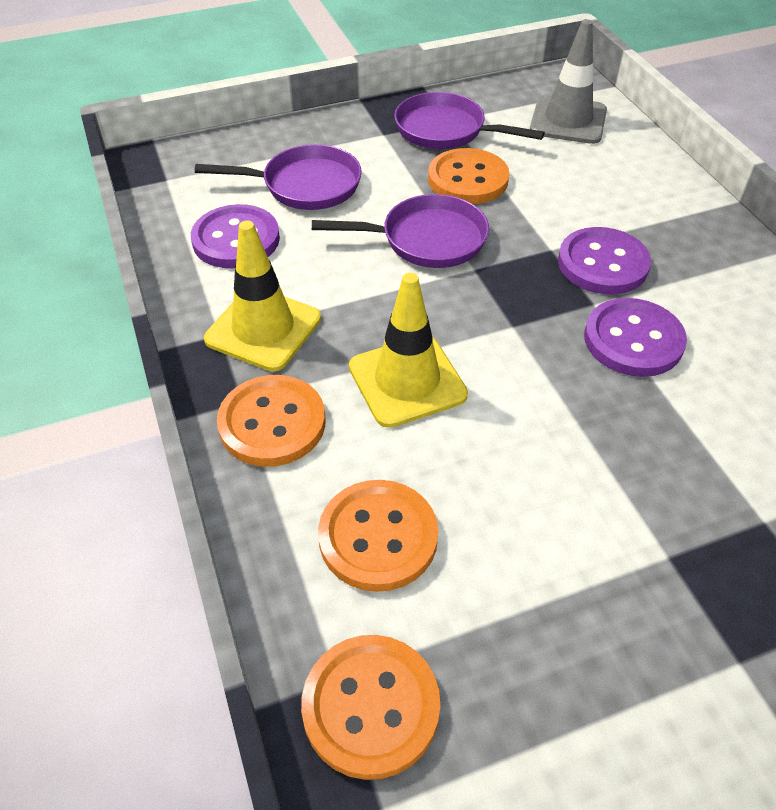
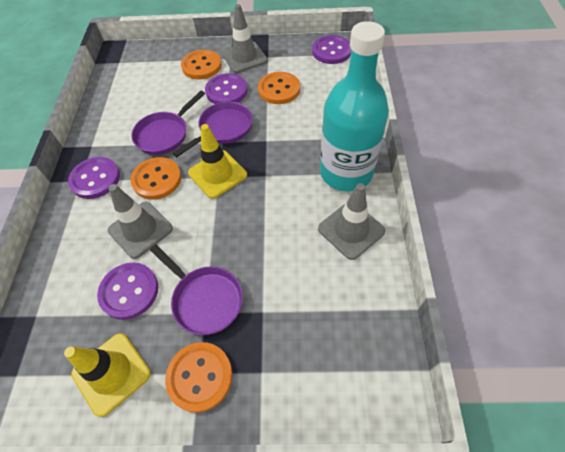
grey traffic cone: 1 -> 3
purple button: 3 -> 4
turquoise bottle: 0 -> 1

